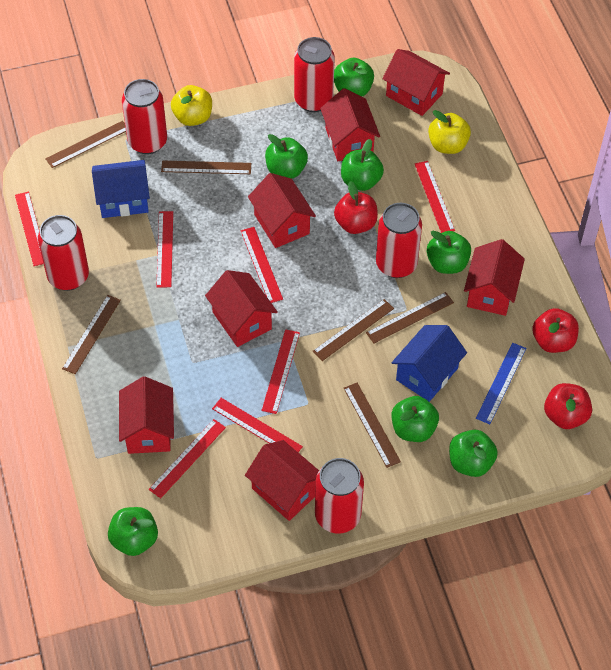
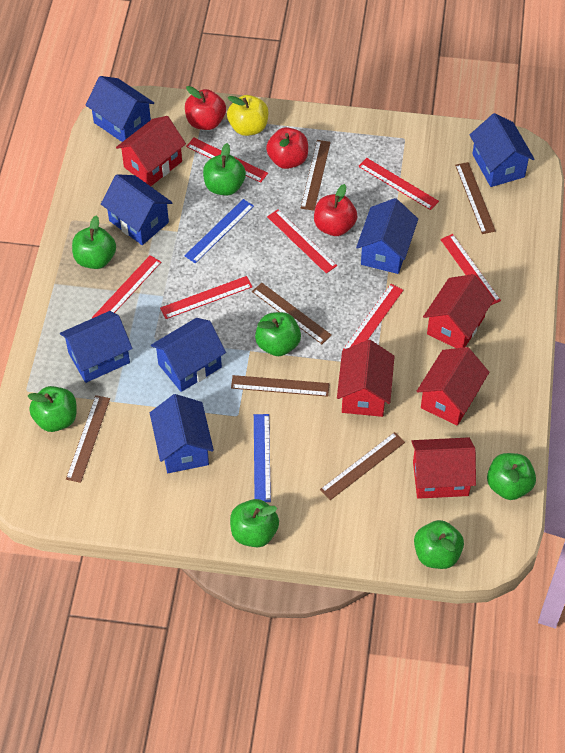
blue house: 2 -> 7
blue ruler: 1 -> 2
red can: 5 -> 0
red house: 7 -> 5
yellow apple: 2 -> 1

